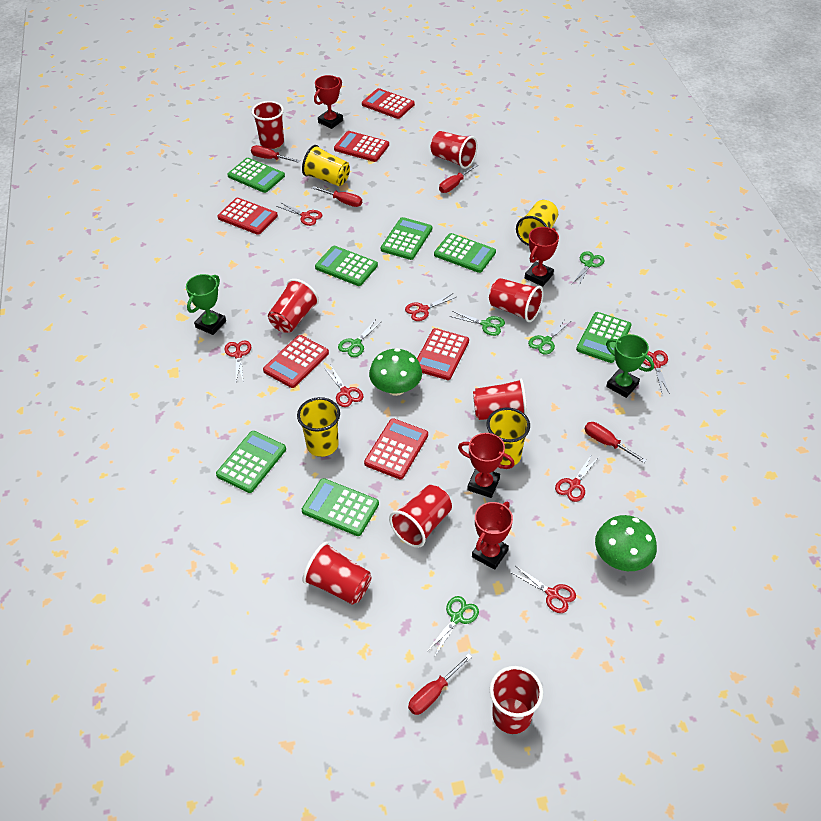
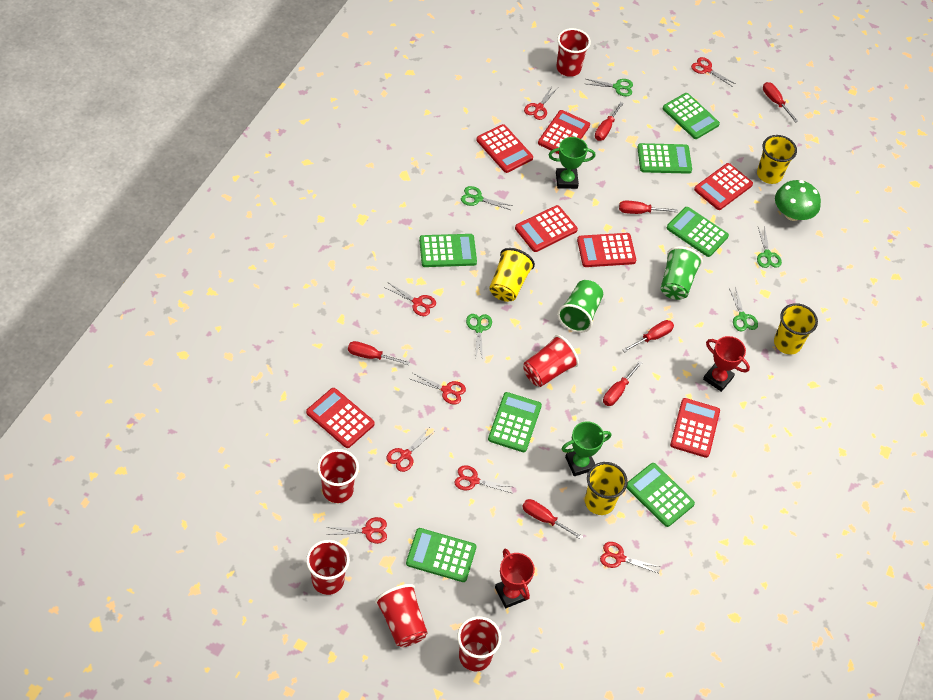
green cup: 0 -> 2
green mushroom: 2 -> 1
red calculator: 6 -> 7
red cup: 8 -> 6
red scissors: 7 -> 8
red screwdriver: 5 -> 7
red trophy: 4 -> 2

